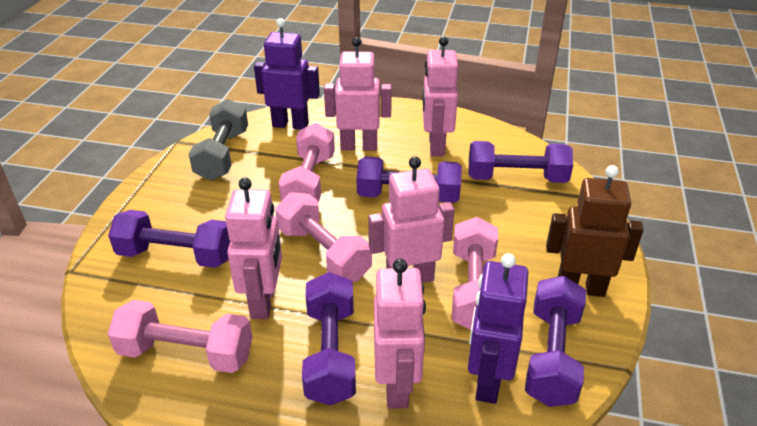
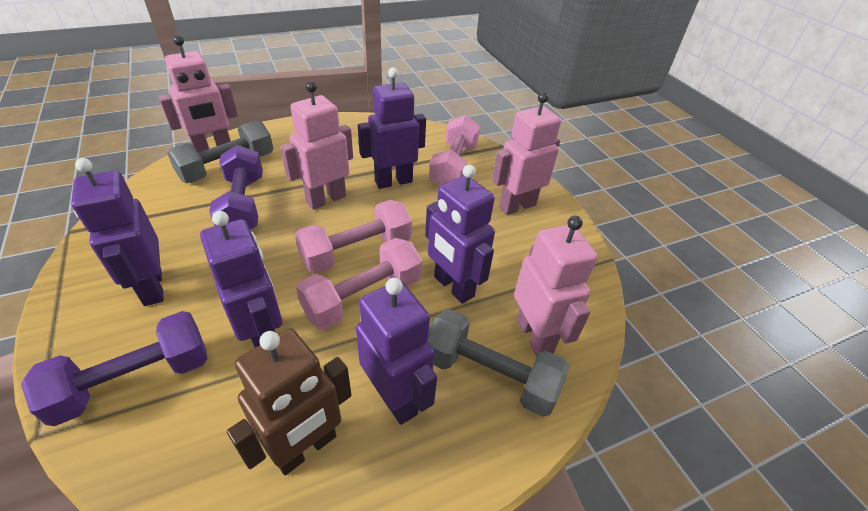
grey dumbbell: 1 -> 2
pink dumbbell: 4 -> 3
pink robot: 5 -> 4
purple dumbbell: 5 -> 2
purple robot: 2 -> 5

